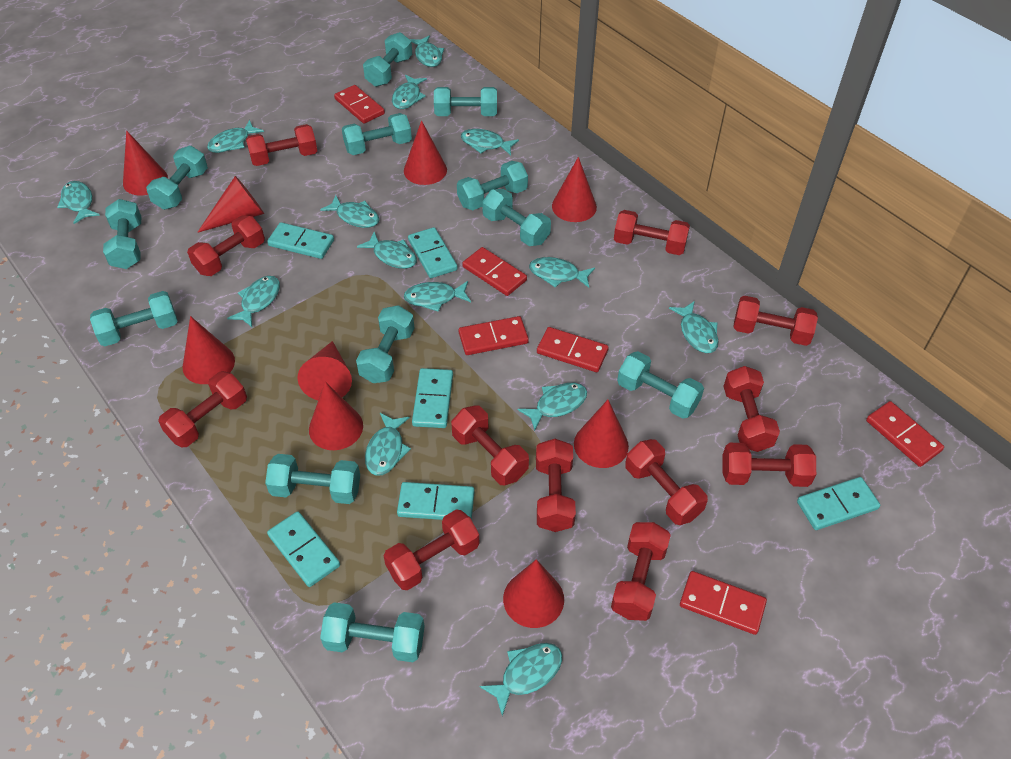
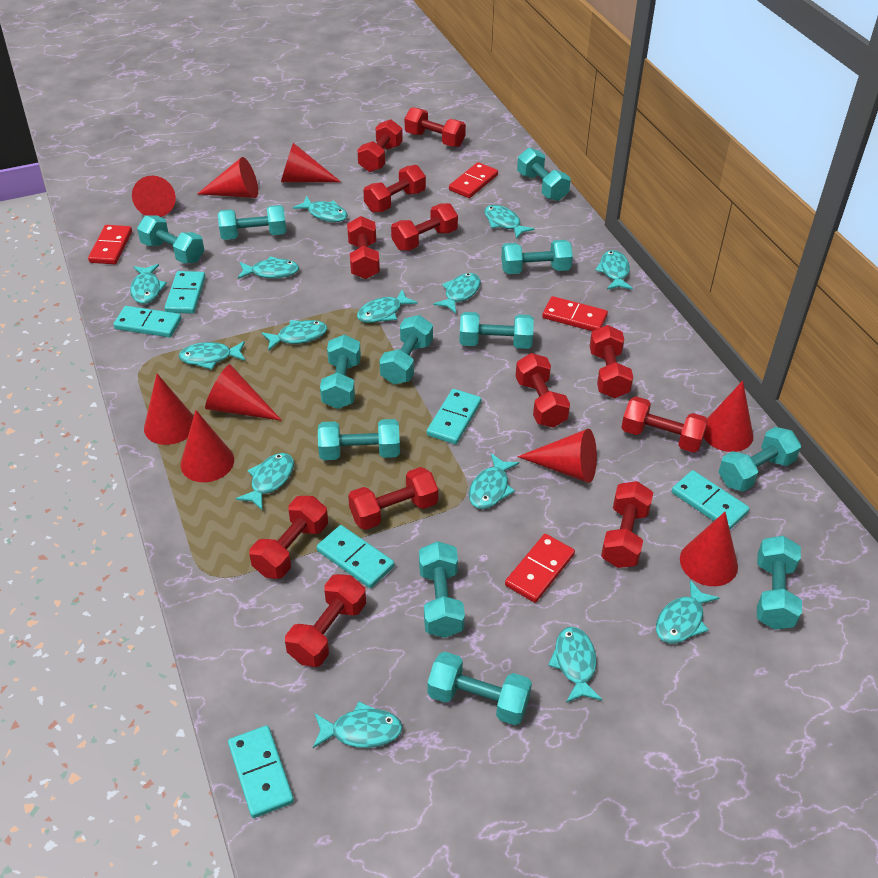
red domino: 6 -> 4

